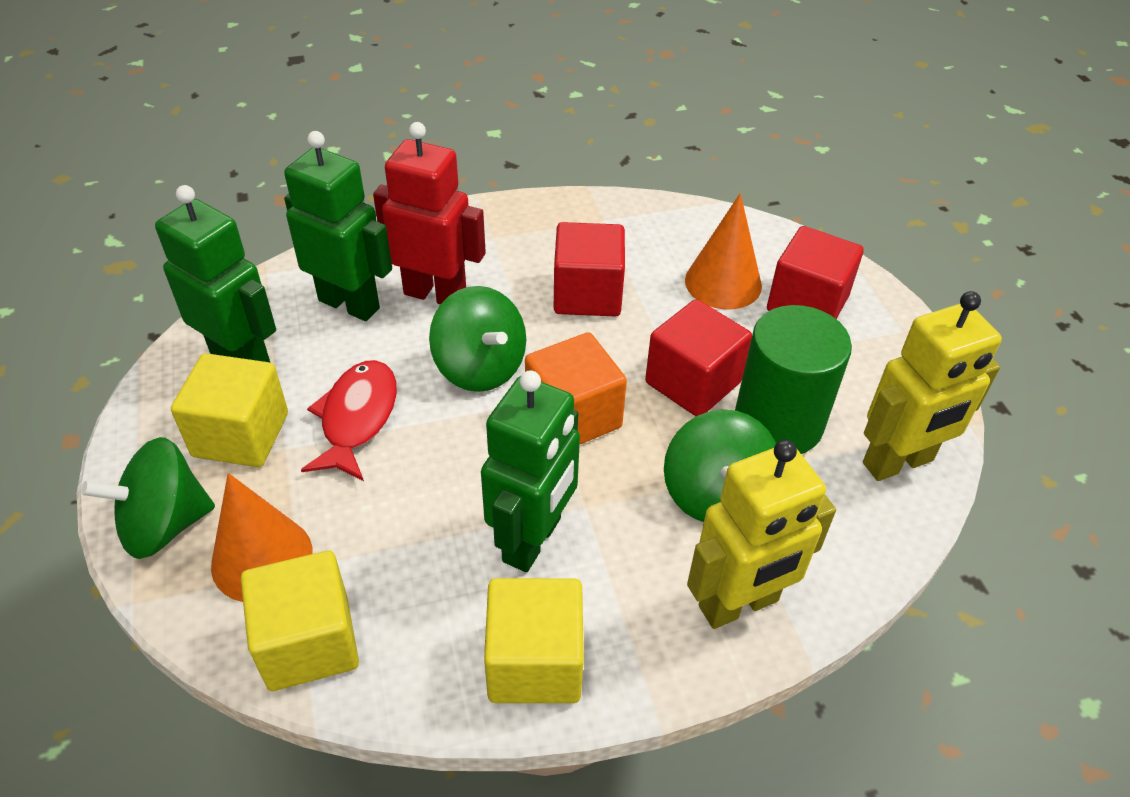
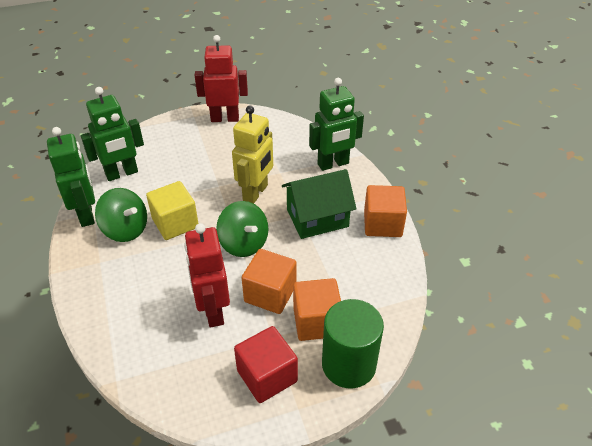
green house: 0 -> 1
green spinning top: 3 -> 2
orange cone: 2 -> 0
orange cube: 1 -> 3
red cube: 3 -> 1
red fish: 1 -> 0
red robot: 1 -> 2
yellow cube: 3 -> 1
yellow robot: 2 -> 1

